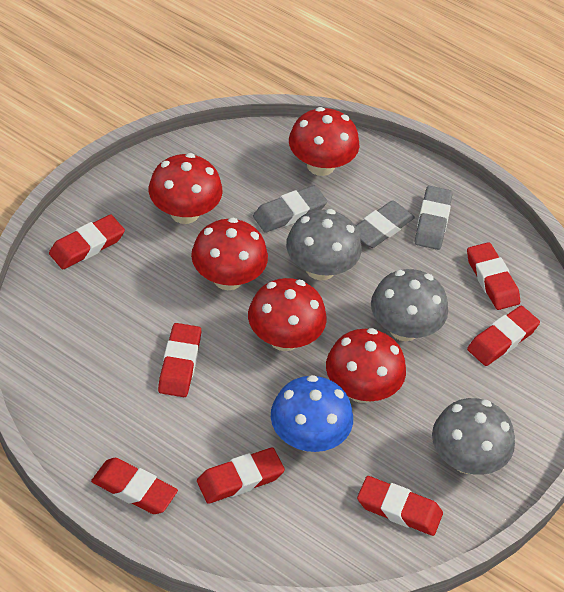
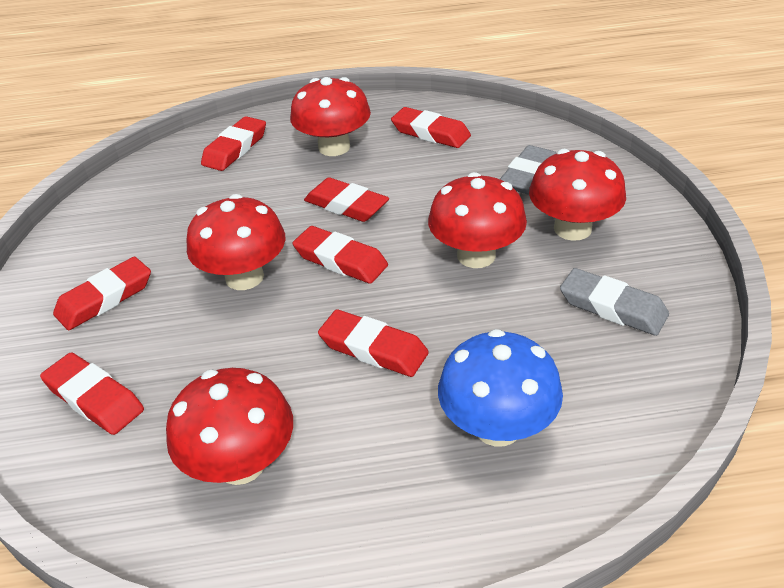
grey eraser: 3 -> 2
grey mushroom: 3 -> 0

